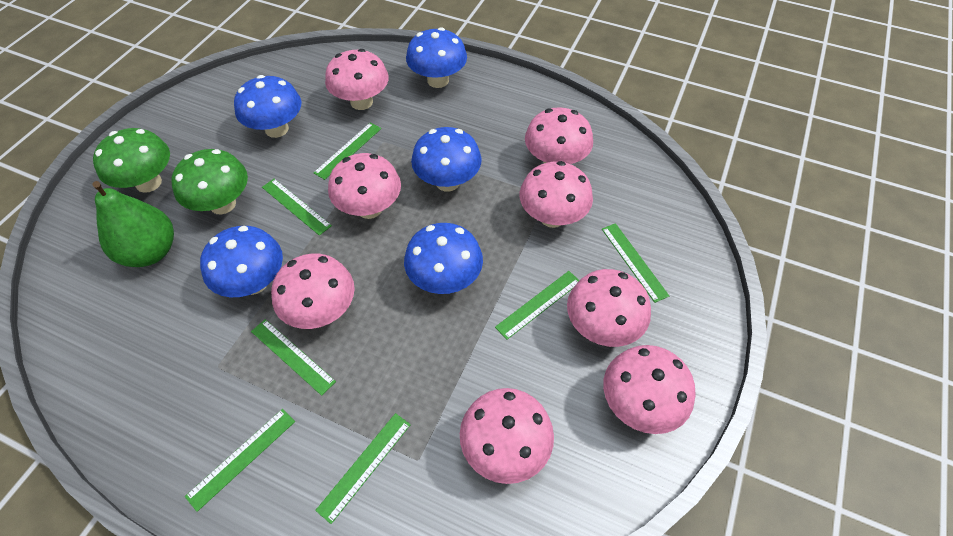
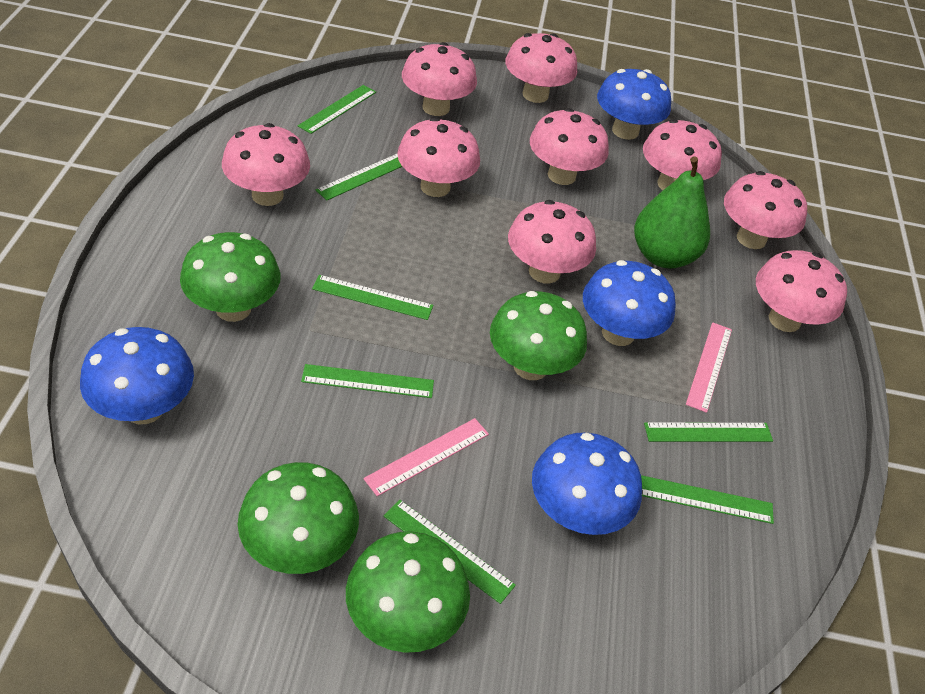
blue mushroom: 5 -> 4
green mushroom: 2 -> 4
pink mushroom: 8 -> 9
pink ruler: 0 -> 2

